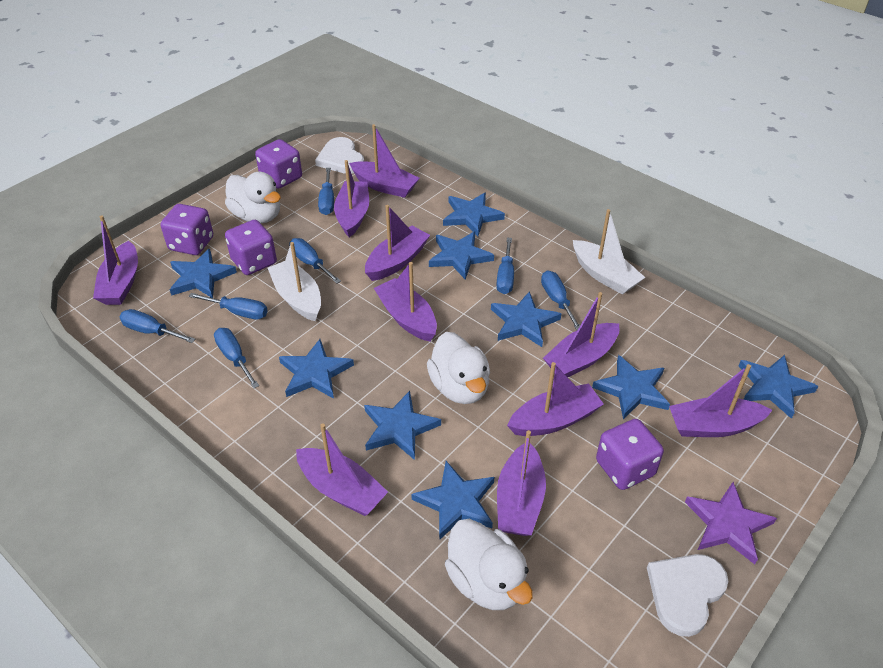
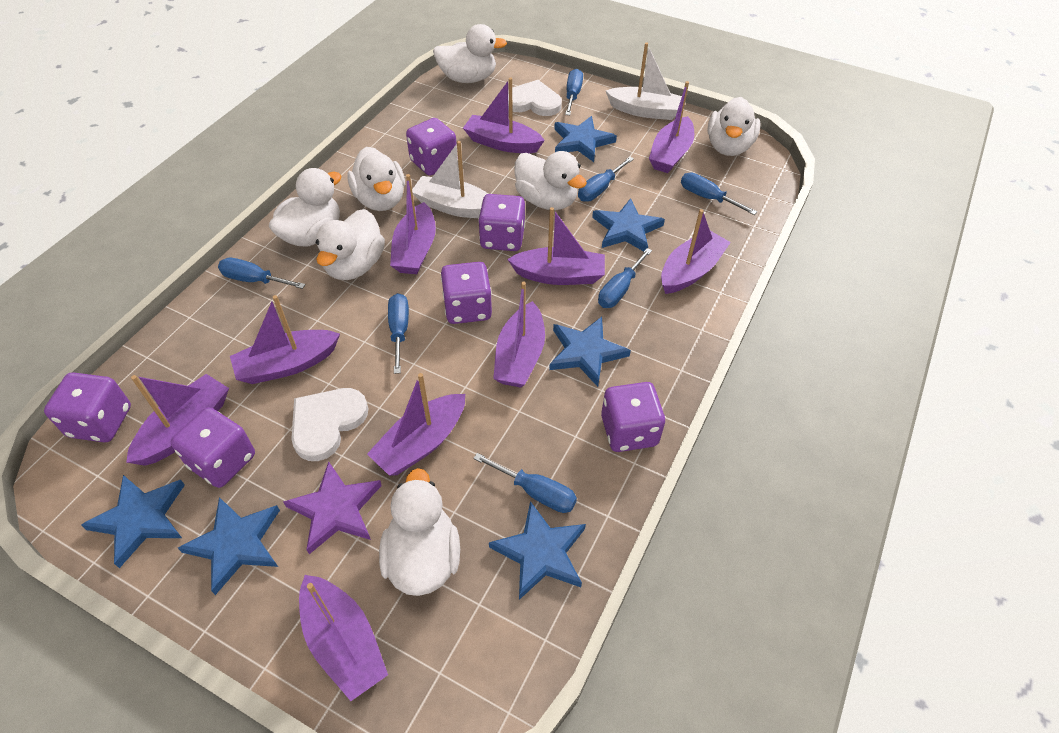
blue star: 9 -> 6
purple dice: 4 -> 6
white duck: 3 -> 7

